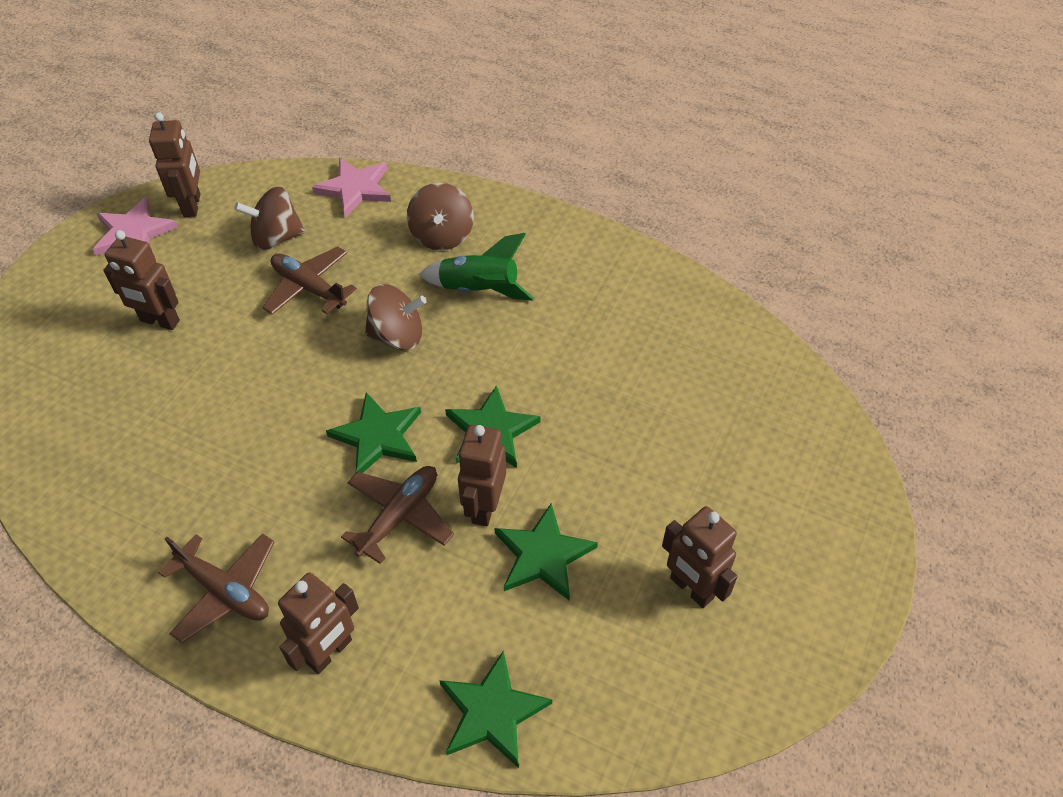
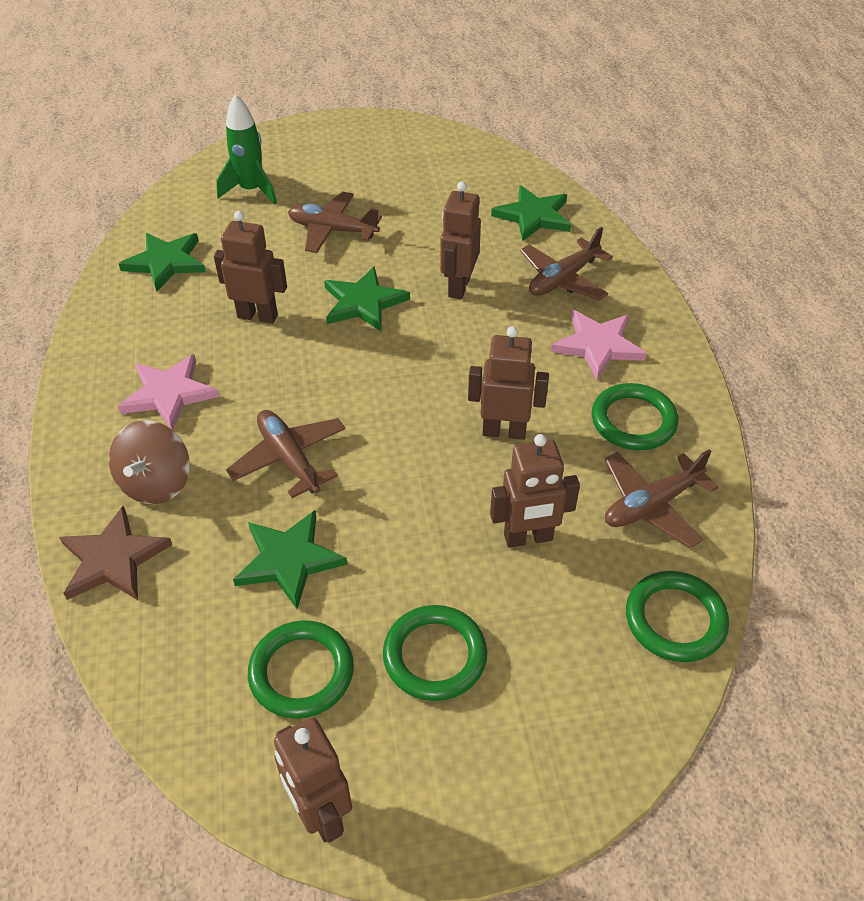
brown plane: 3 -> 4
brown spinning top: 3 -> 1
brown star: 0 -> 1
green ring: 0 -> 4

